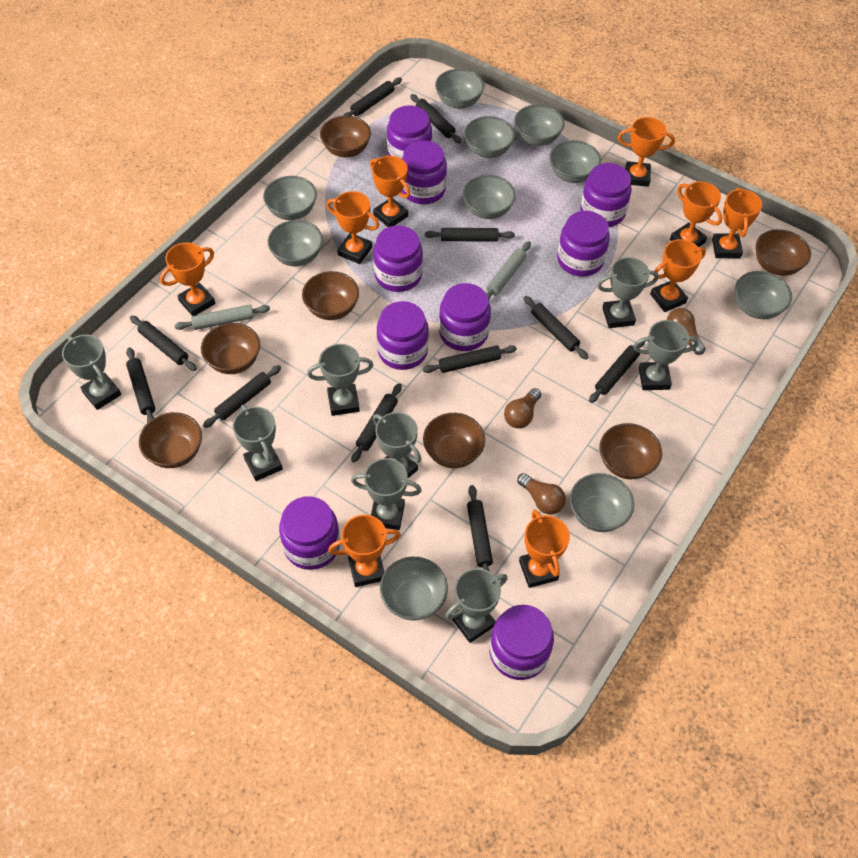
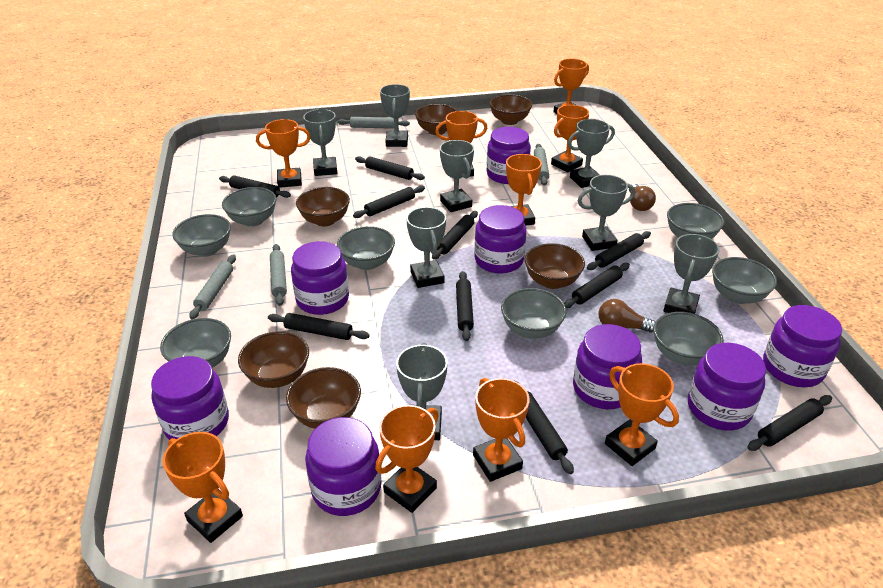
black rolling pin: 11 -> 10
brown bowl: 7 -> 6
brown light bulb: 3 -> 2
grey bowl: 10 -> 8
grey rolling pin: 2 -> 4
purple jar: 9 -> 8

